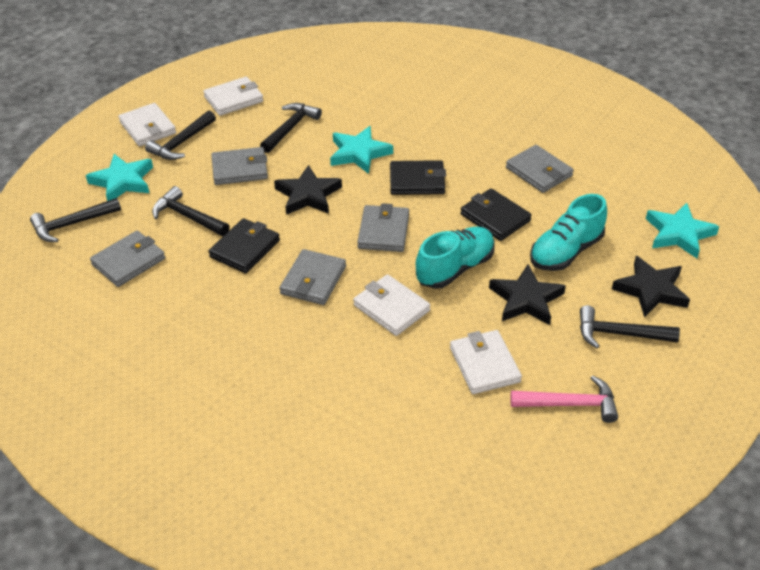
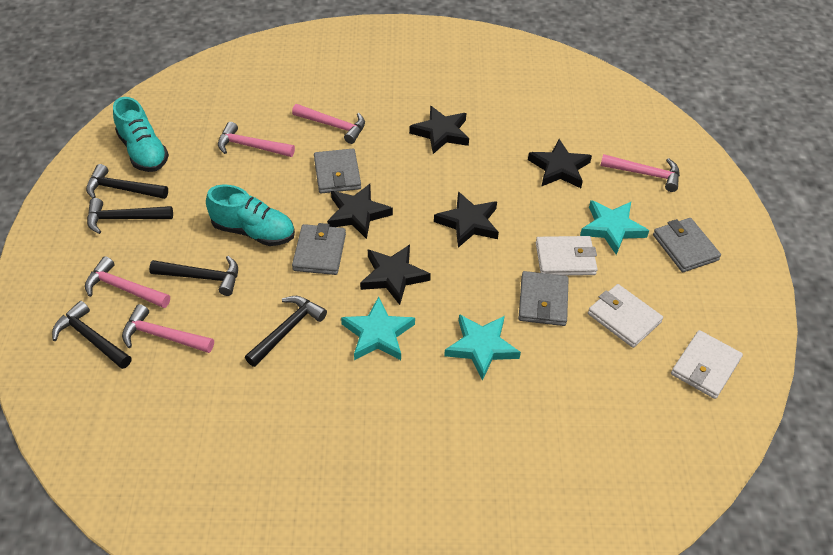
black star: 3 -> 5
black wallet: 3 -> 0
grey wallet: 5 -> 4
pink hammer: 1 -> 5
white wallet: 4 -> 3

